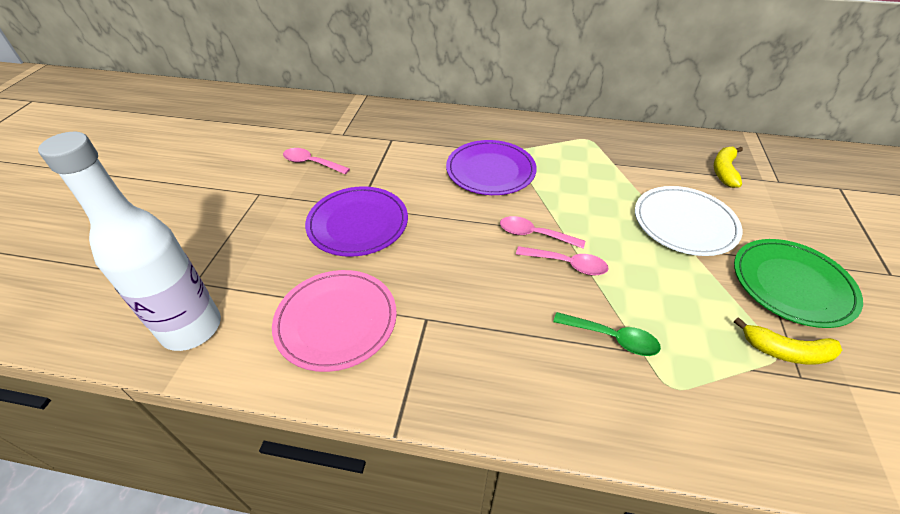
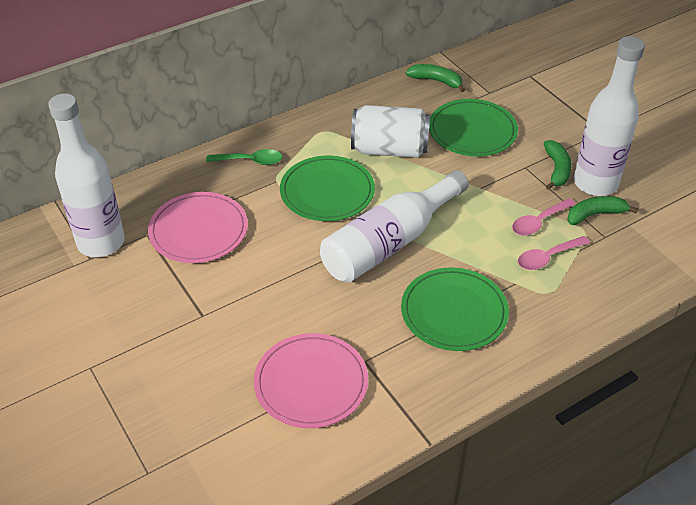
green banana: 0 -> 3
green plate: 1 -> 3
pink plate: 1 -> 2
pink spoon: 3 -> 2
purple plate: 2 -> 0
white bottle: 1 -> 3
white can: 0 -> 1
white plate: 1 -> 0
yellow banana: 2 -> 0

